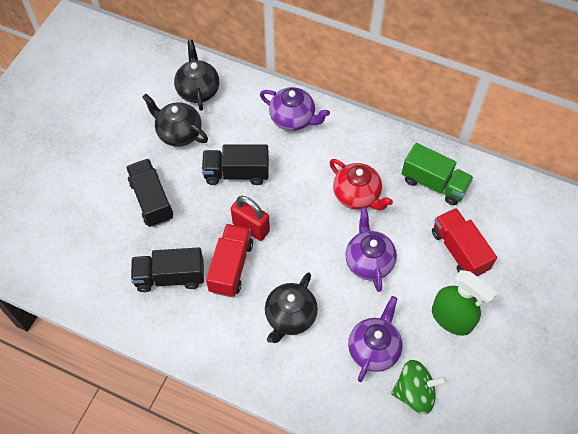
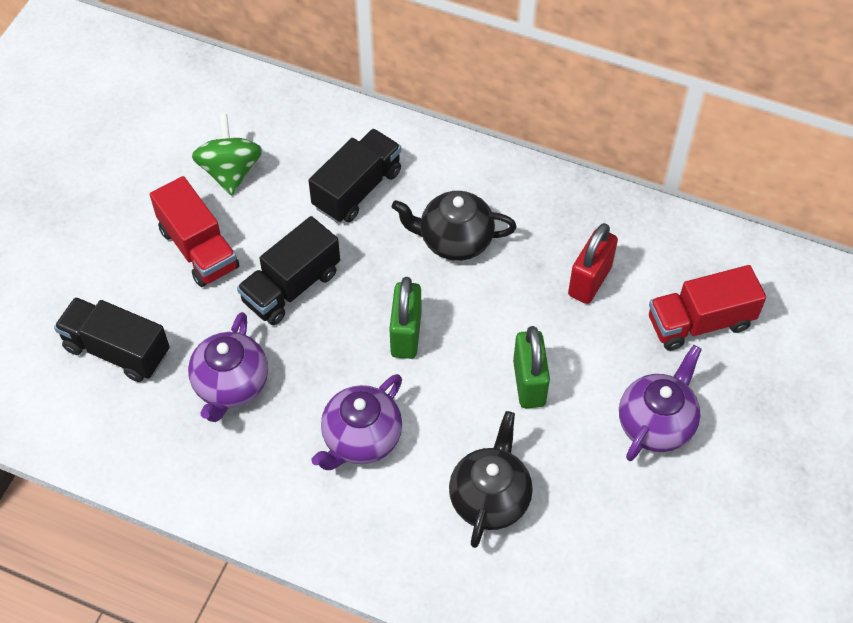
black teapot: 3 -> 2
green padlock: 0 -> 2
green spray bottle: 1 -> 0
green truck: 1 -> 0
red teapot: 1 -> 0

